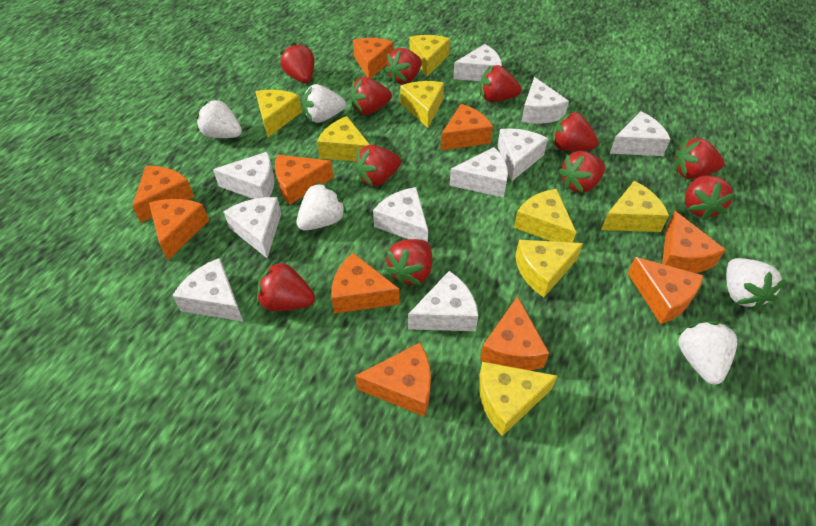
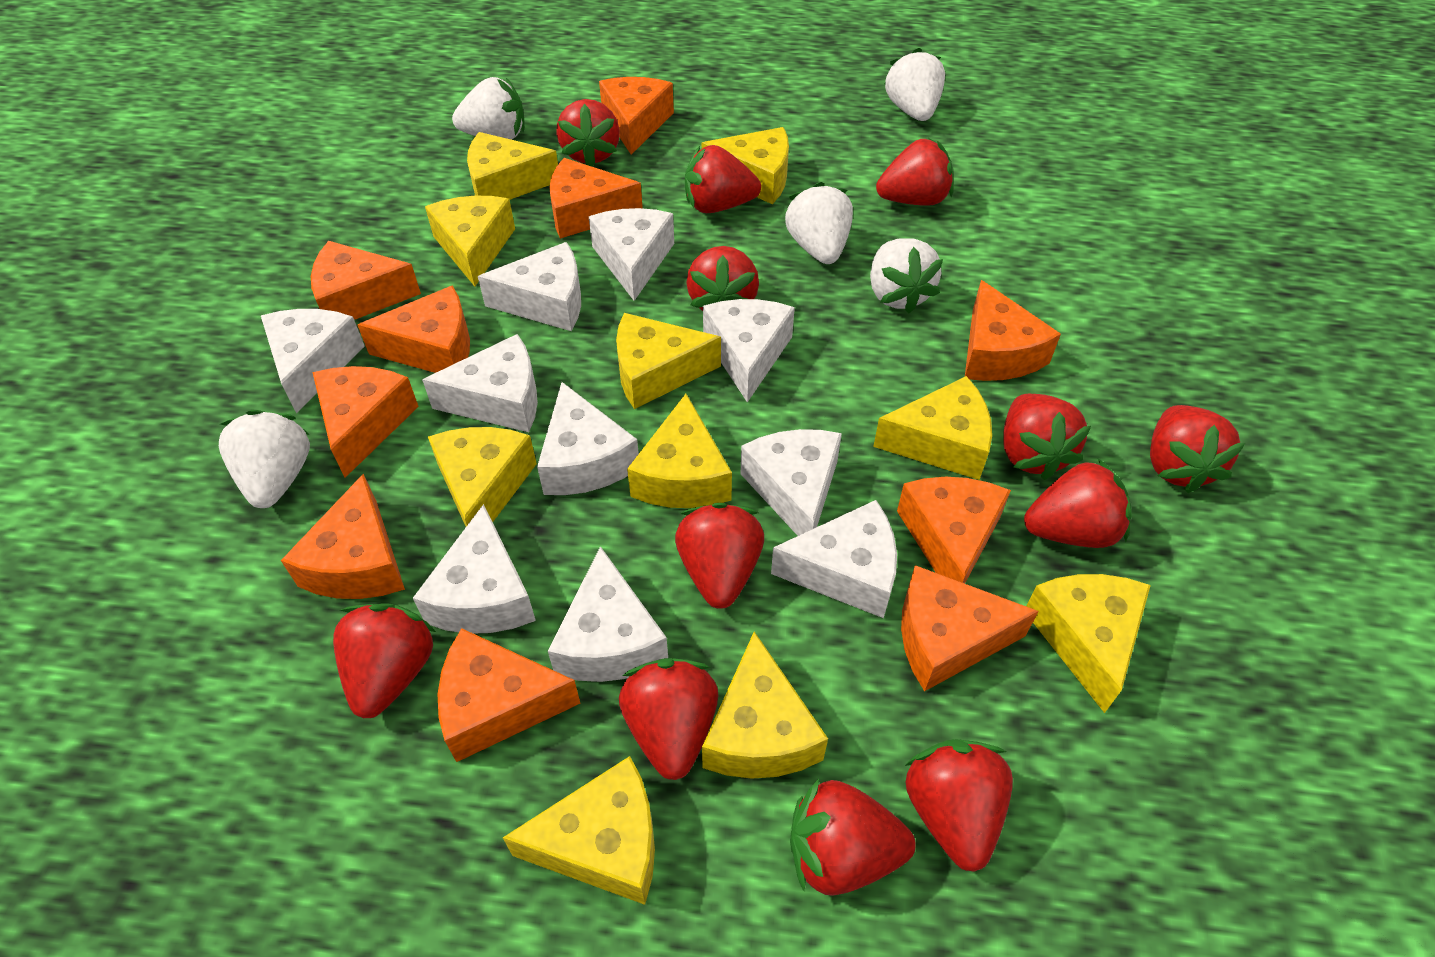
red strawberry: 11 -> 12
yellow cheese: 8 -> 10

